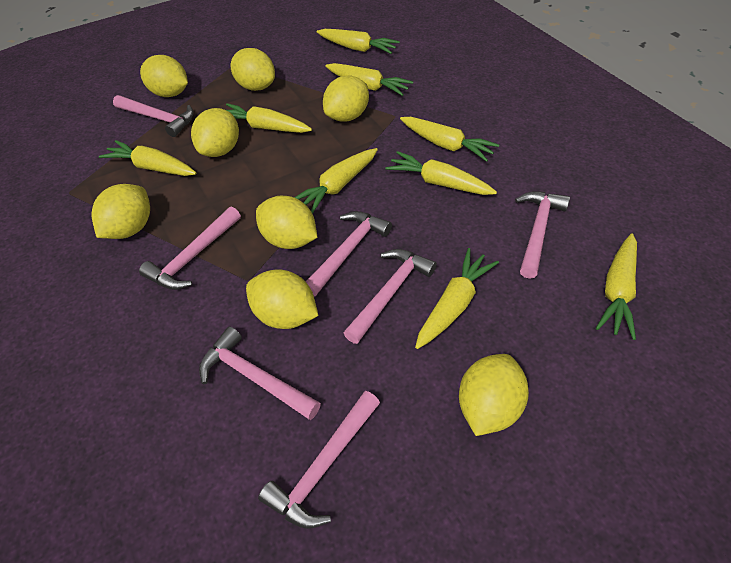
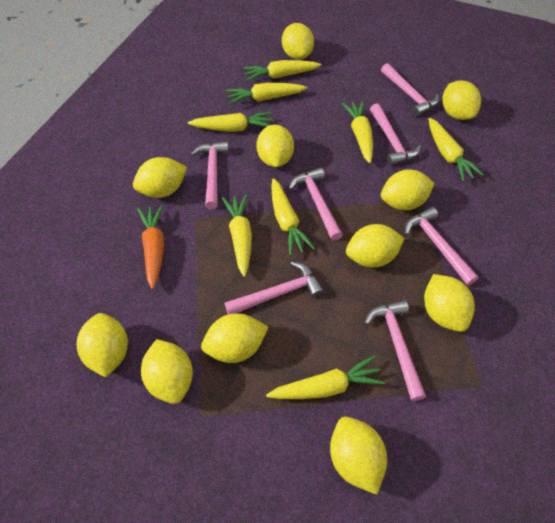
orange carrot: 0 -> 1
yellow carrot: 9 -> 8
yellow lemon: 8 -> 11

